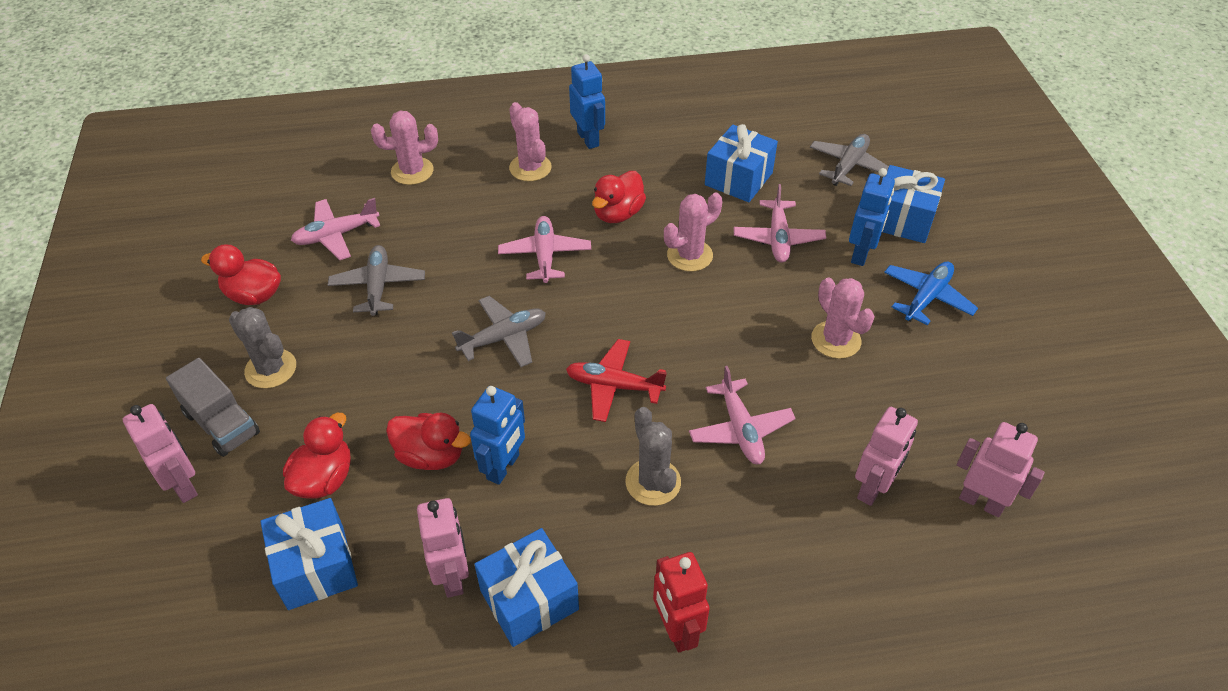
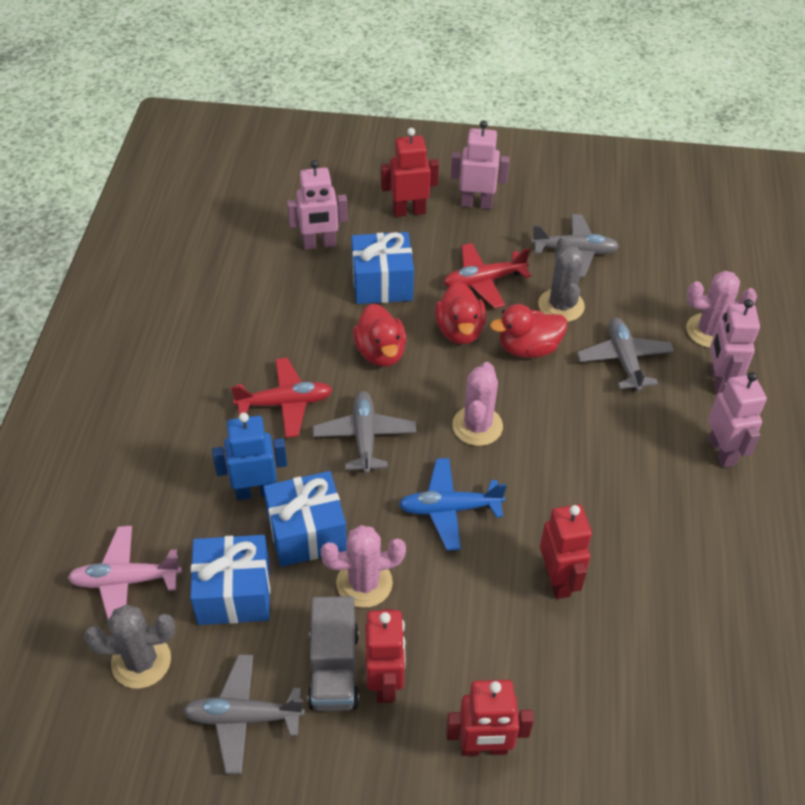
blue gift: 4 -> 3
blue robot: 3 -> 1
grey plane: 3 -> 4
pink cactus: 4 -> 3
pink plane: 4 -> 1
red duck: 4 -> 3
red plane: 1 -> 2
red robot: 1 -> 4

